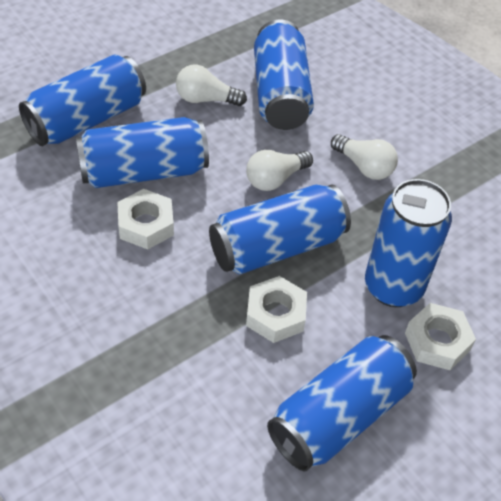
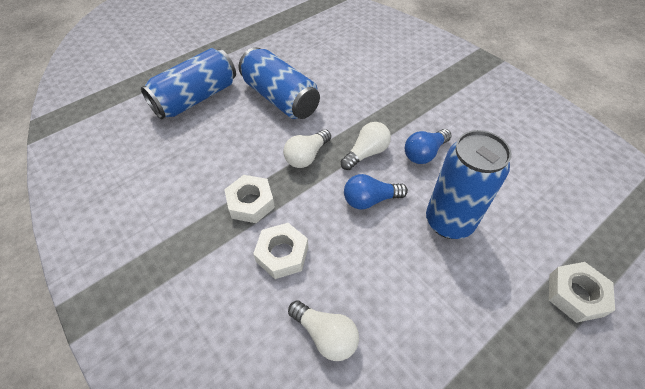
blue can: 6 -> 3
blue light bulb: 0 -> 2

